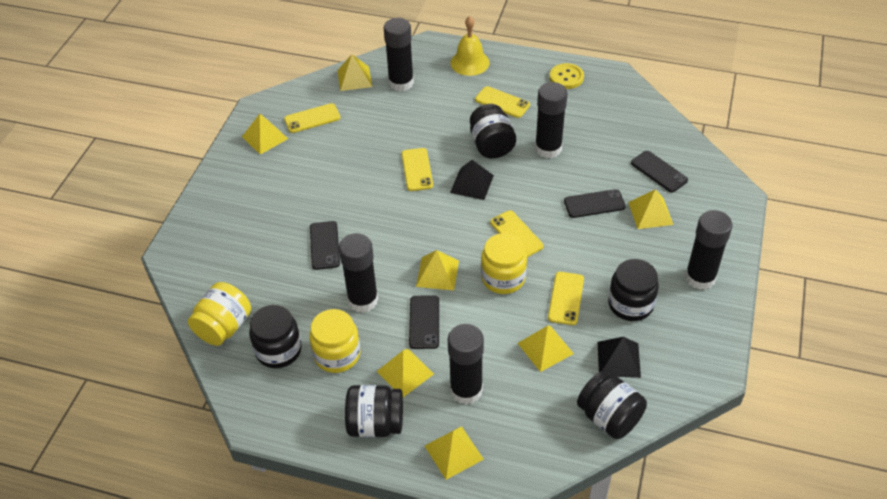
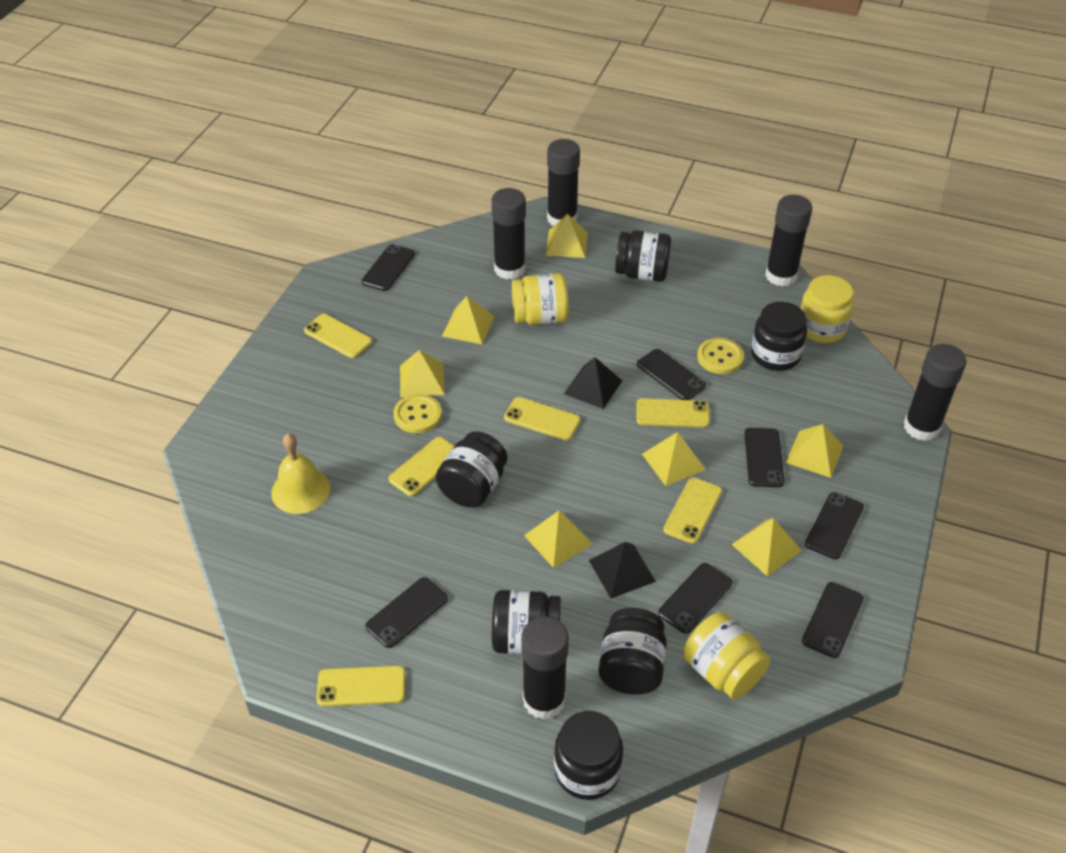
black jar: 5 -> 6
black phone: 4 -> 7
yellow button: 1 -> 2
yellow phone: 5 -> 6

